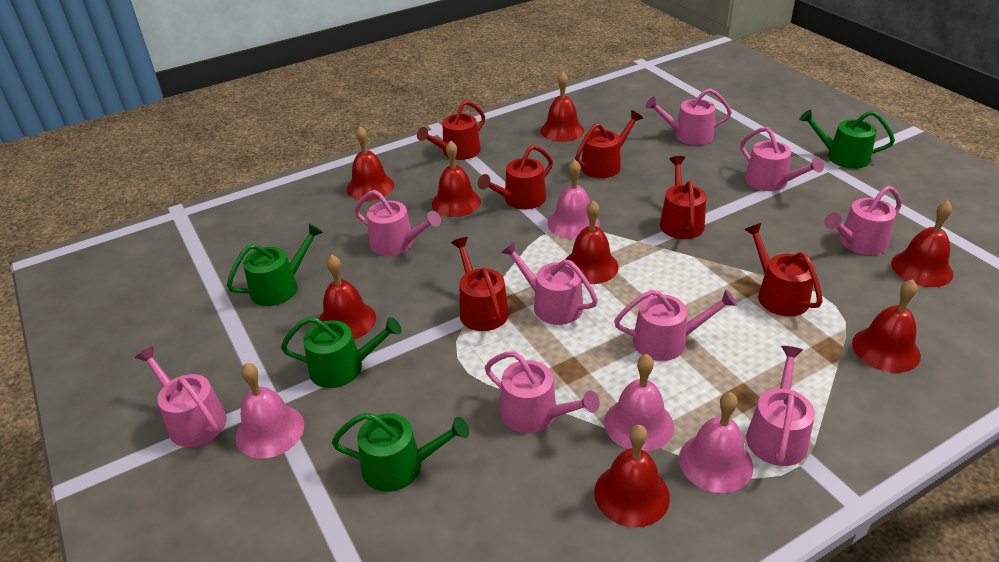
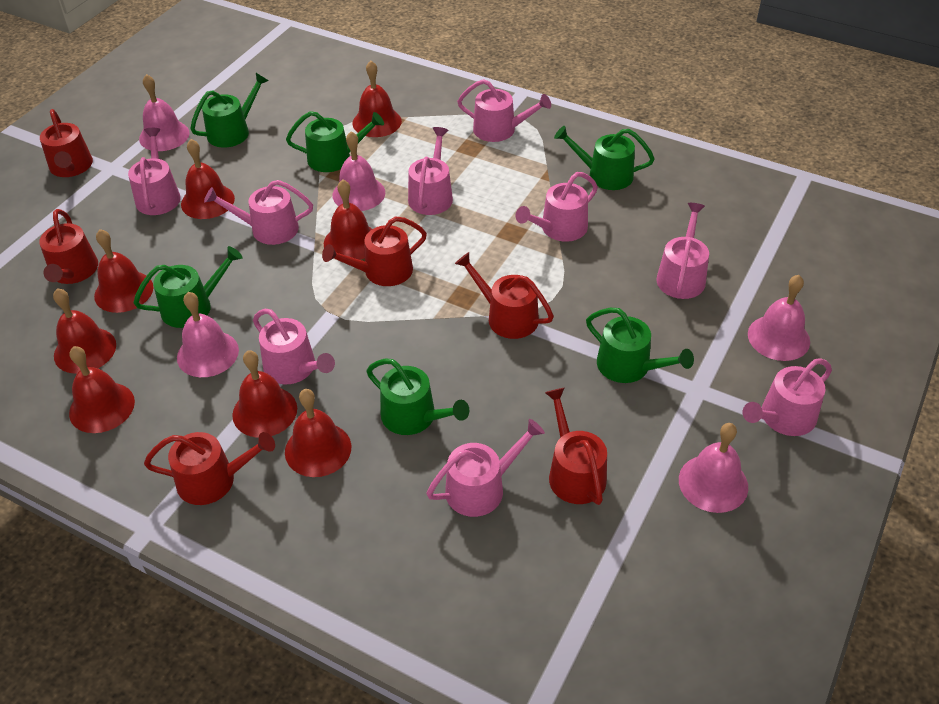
green watering can: 4 -> 6
pink bell: 4 -> 5

